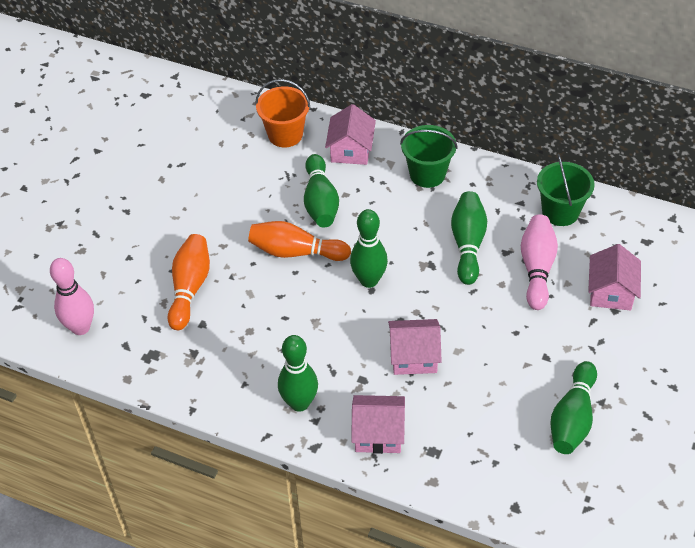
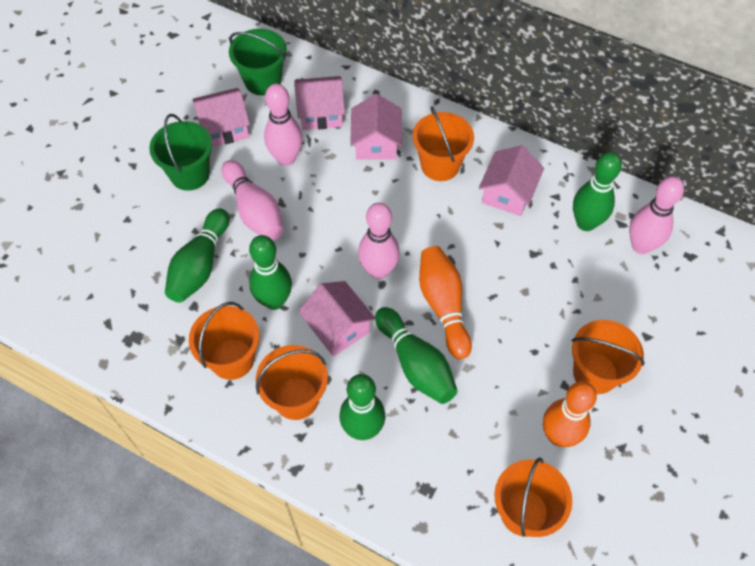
orange bucket: 1 -> 5
pink bowling pin: 2 -> 4
pink house: 4 -> 5

